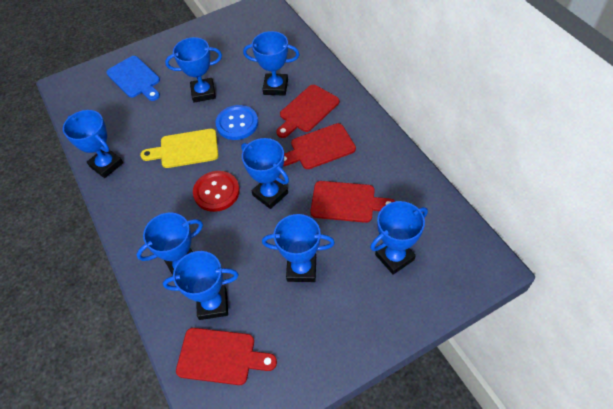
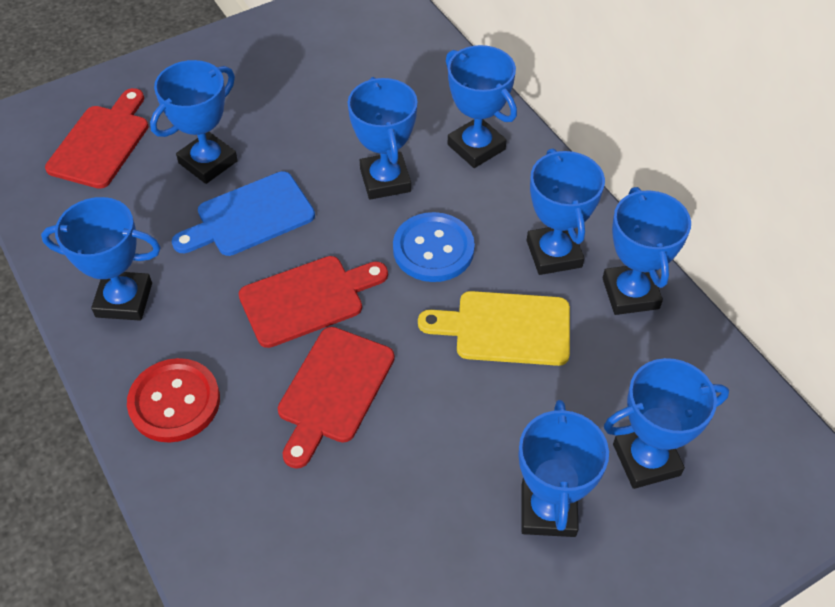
red cutting board: 4 -> 3

